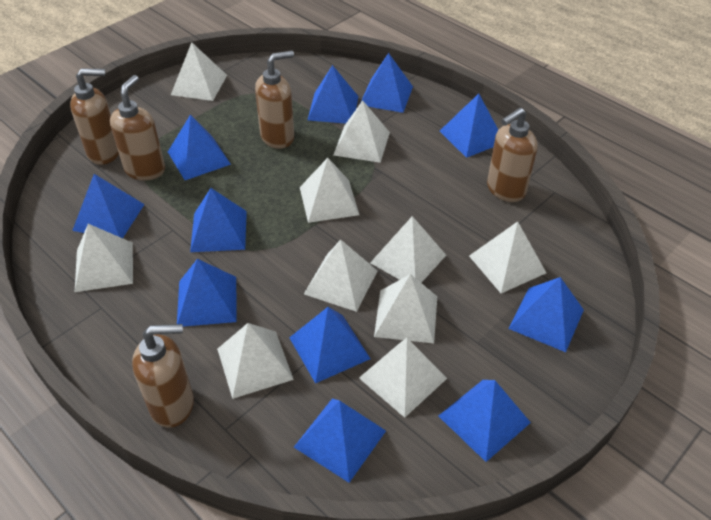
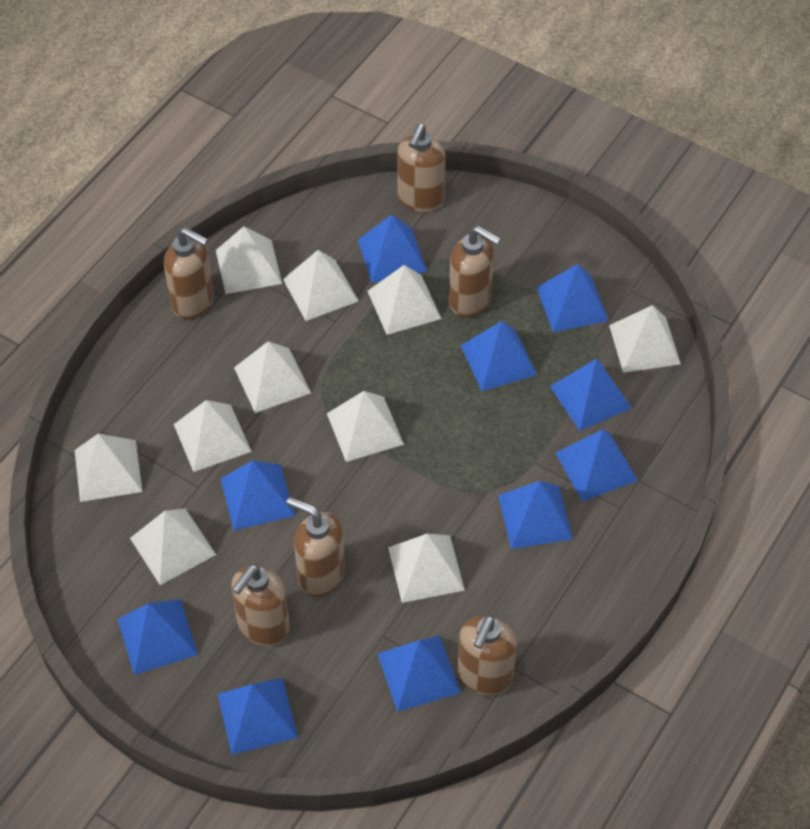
blue pyramid: 11 -> 10
brown soap dispenser: 5 -> 6

